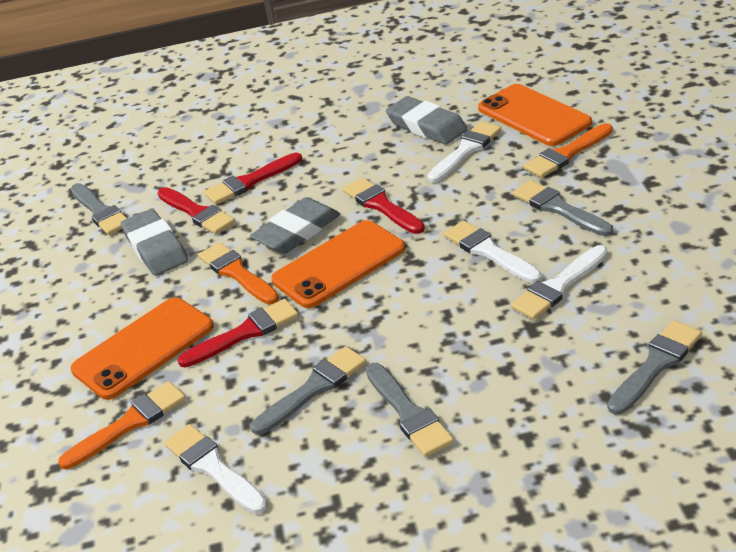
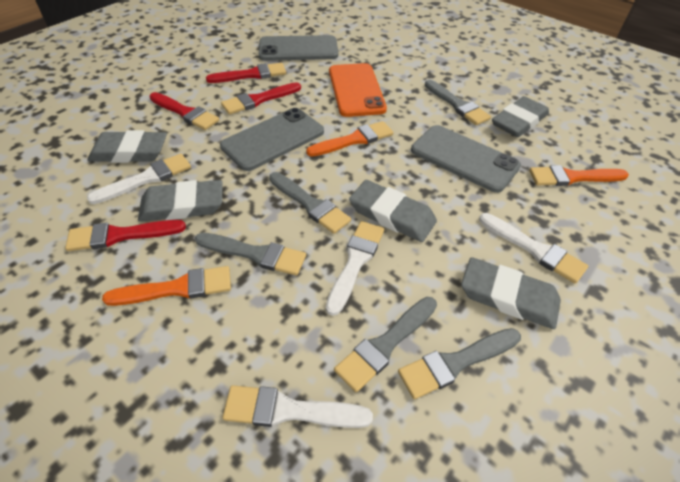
grey eraser: 3 -> 5
grey phone: 0 -> 3
orange phone: 3 -> 1

